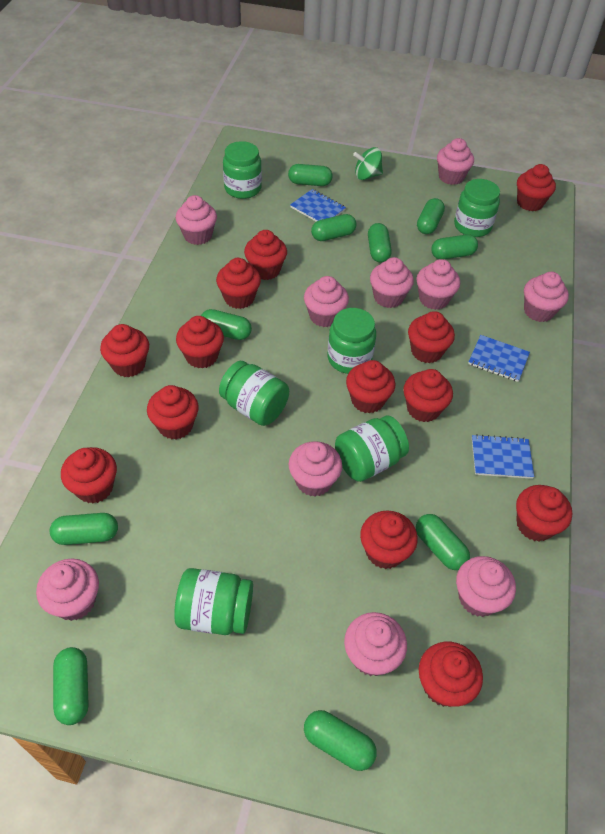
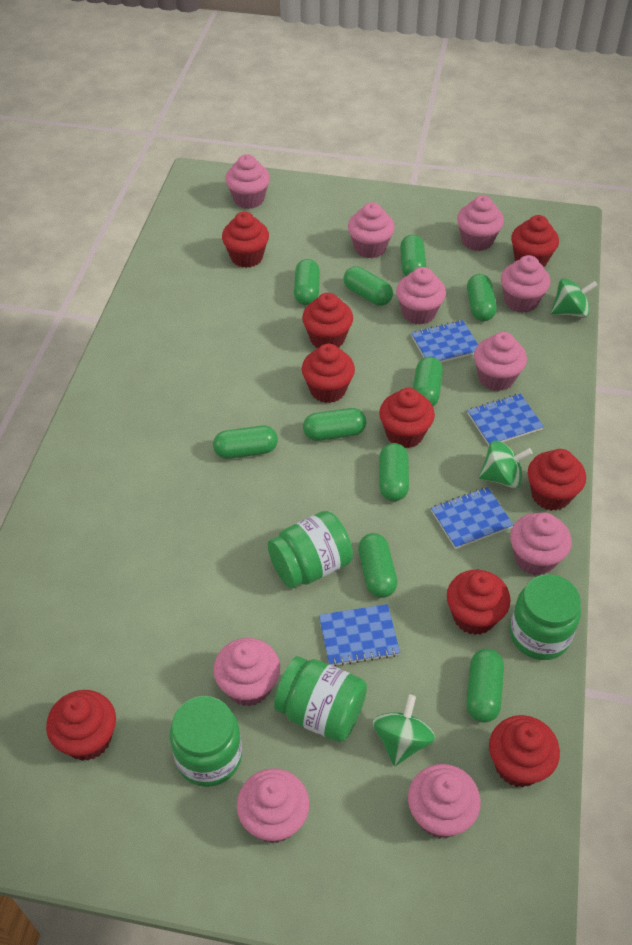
blue notebook: 3 -> 4
green jar: 6 -> 4
green spinning top: 1 -> 3
red cupcake: 13 -> 9

